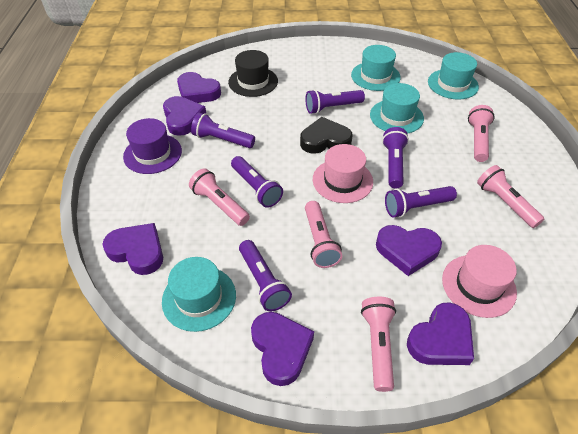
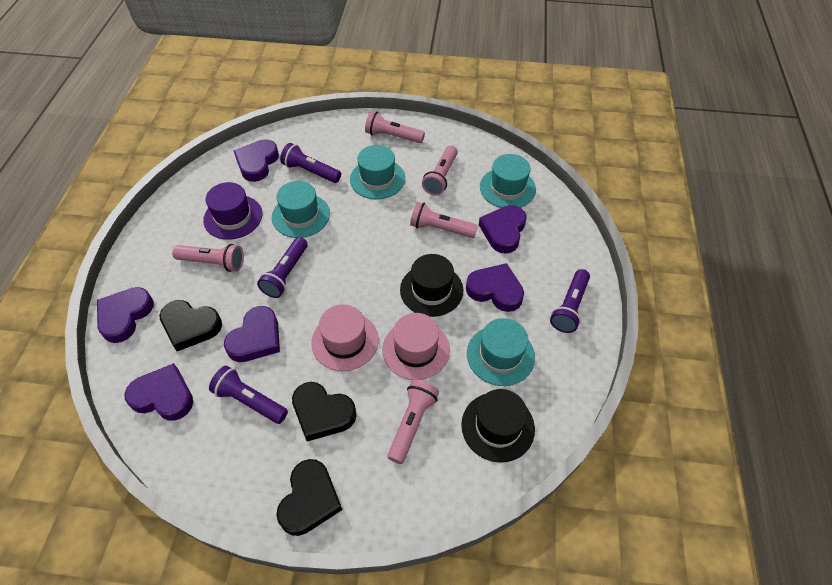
black hat: 1 -> 2
black heart: 1 -> 3
purple flashlight: 6 -> 4

